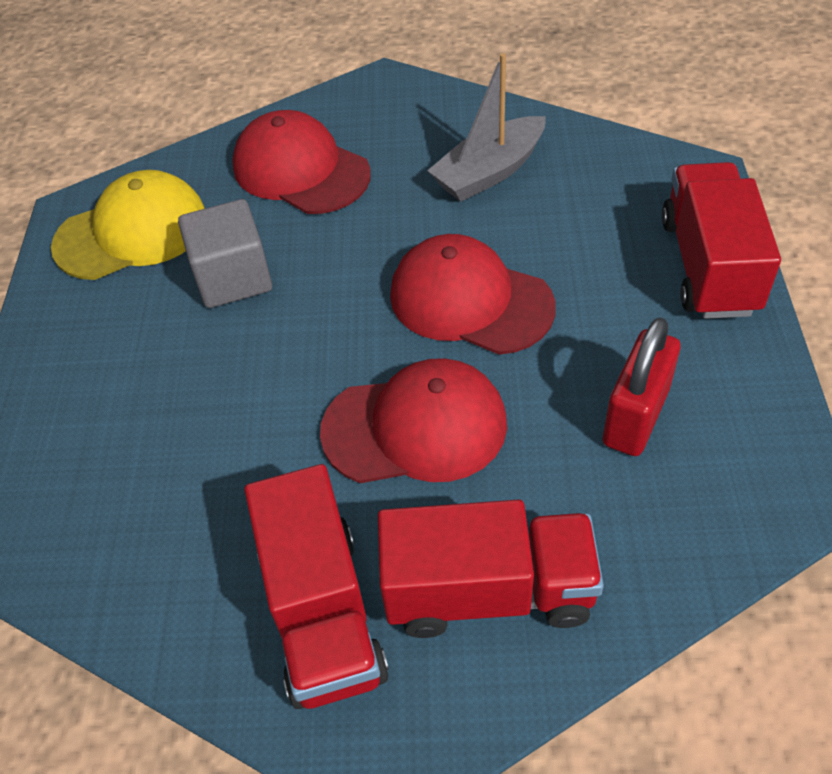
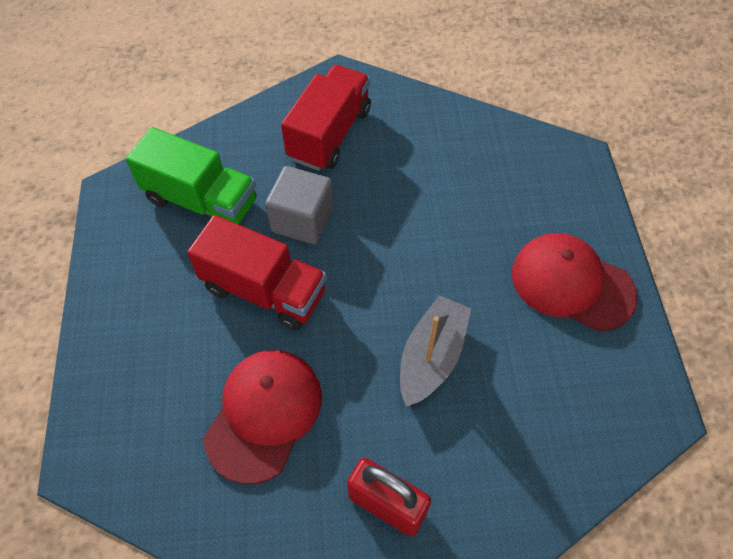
green truck: 0 -> 1
red cap: 3 -> 2
red truck: 3 -> 2
yellow cap: 1 -> 0

